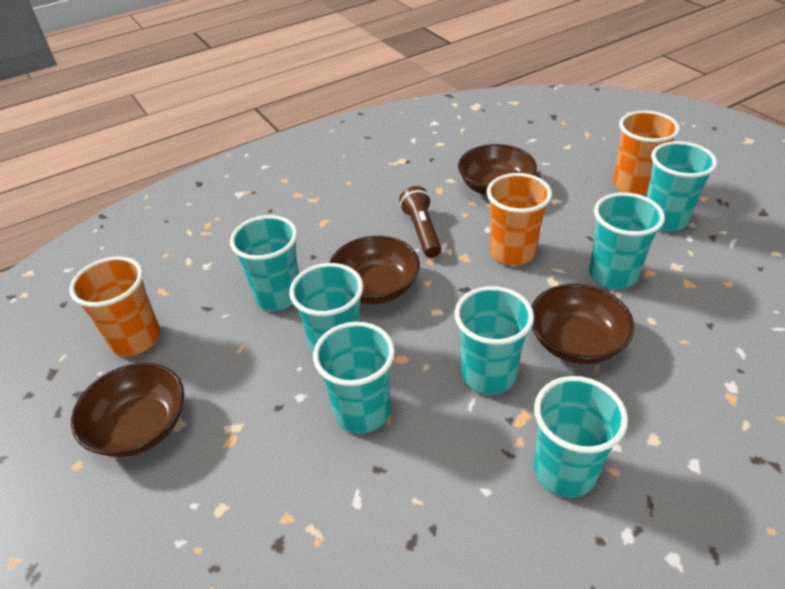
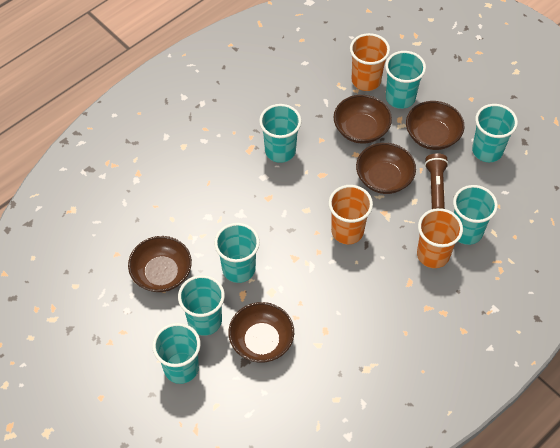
brown bowl: 4 -> 5

